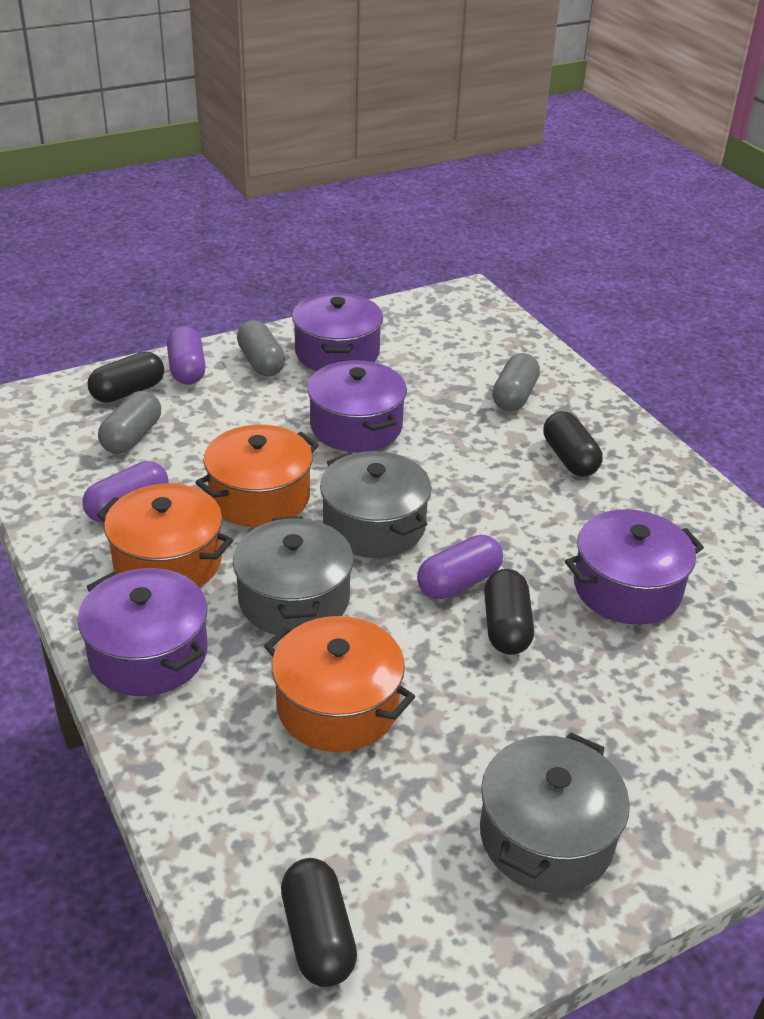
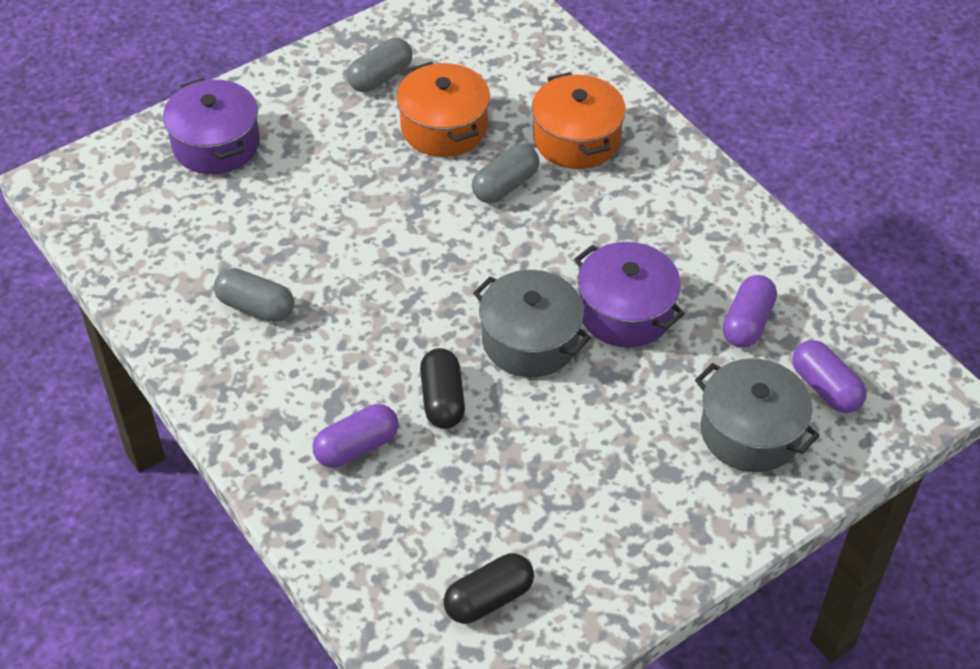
black capsule: 4 -> 2
grey pot: 3 -> 2
orange pot: 3 -> 2
purple pot: 4 -> 2

